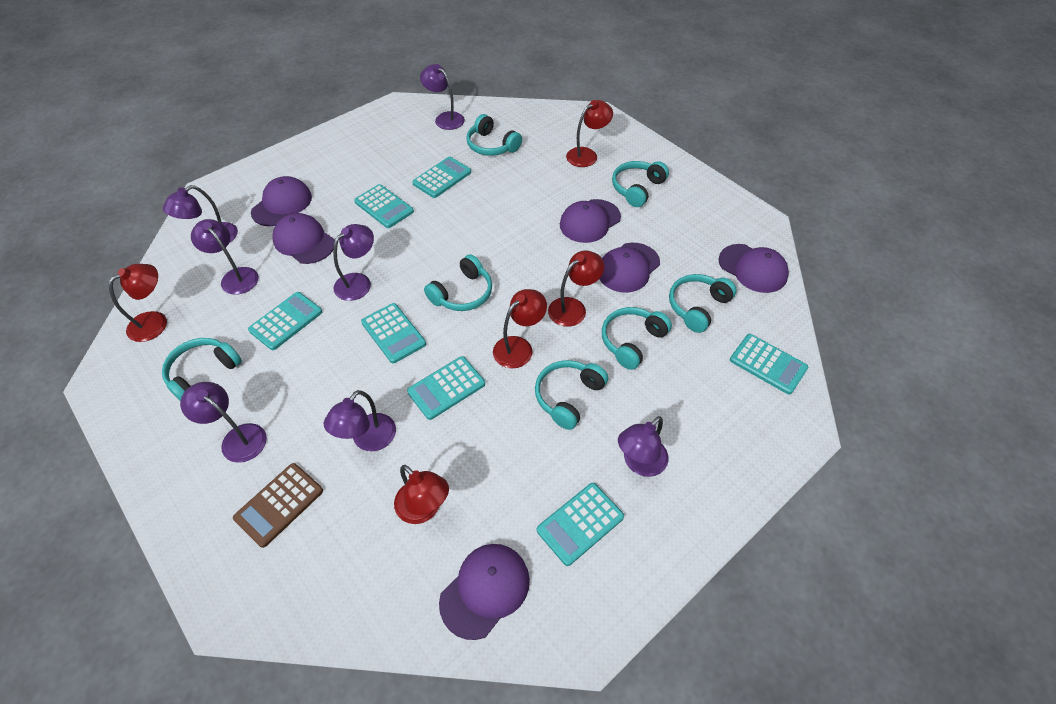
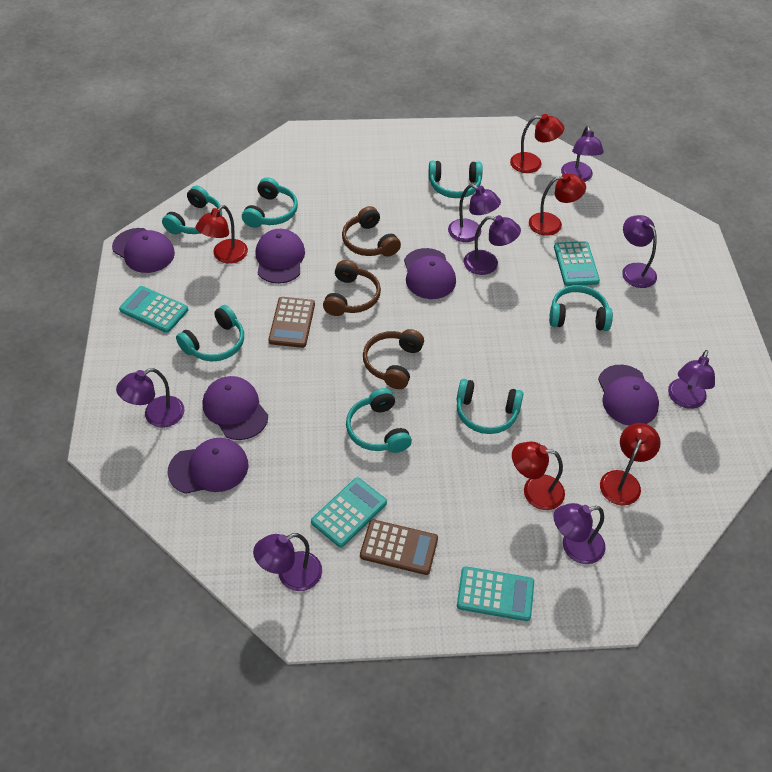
brown calculator: 1 -> 2
brown headphones: 0 -> 3
purple lamp: 7 -> 8
turquoise calculator: 7 -> 4

